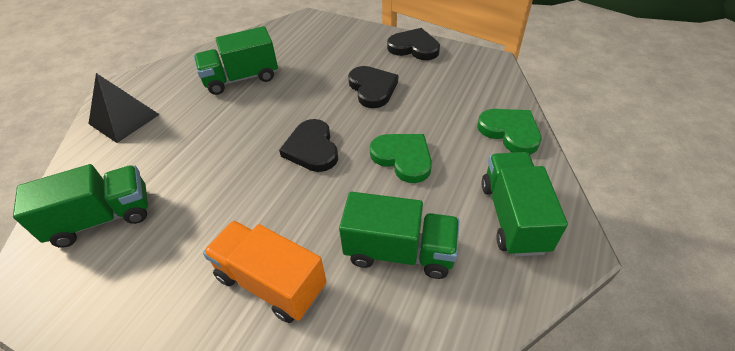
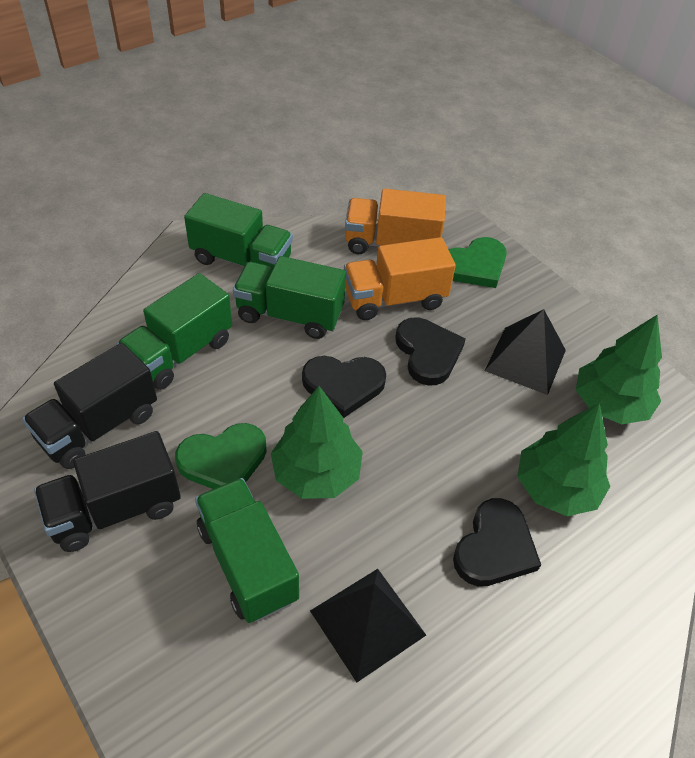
black pyramid: 1 -> 2
black truck: 0 -> 2
green tree: 0 -> 3
orange truck: 1 -> 2

